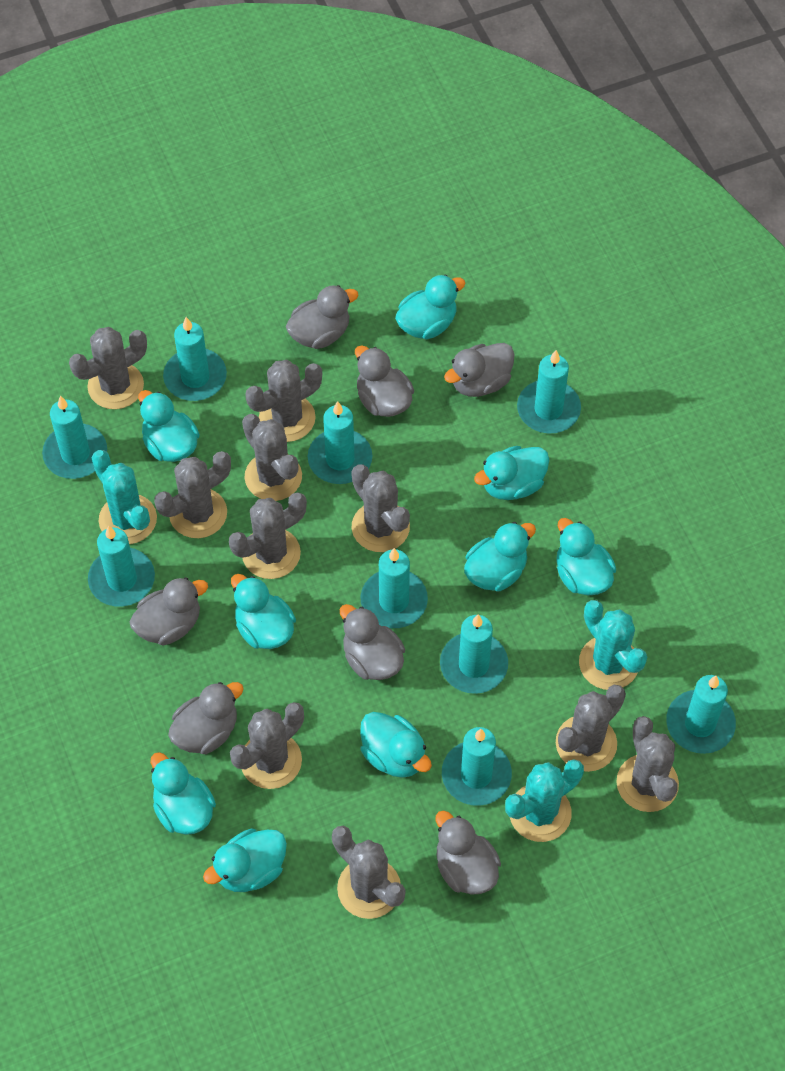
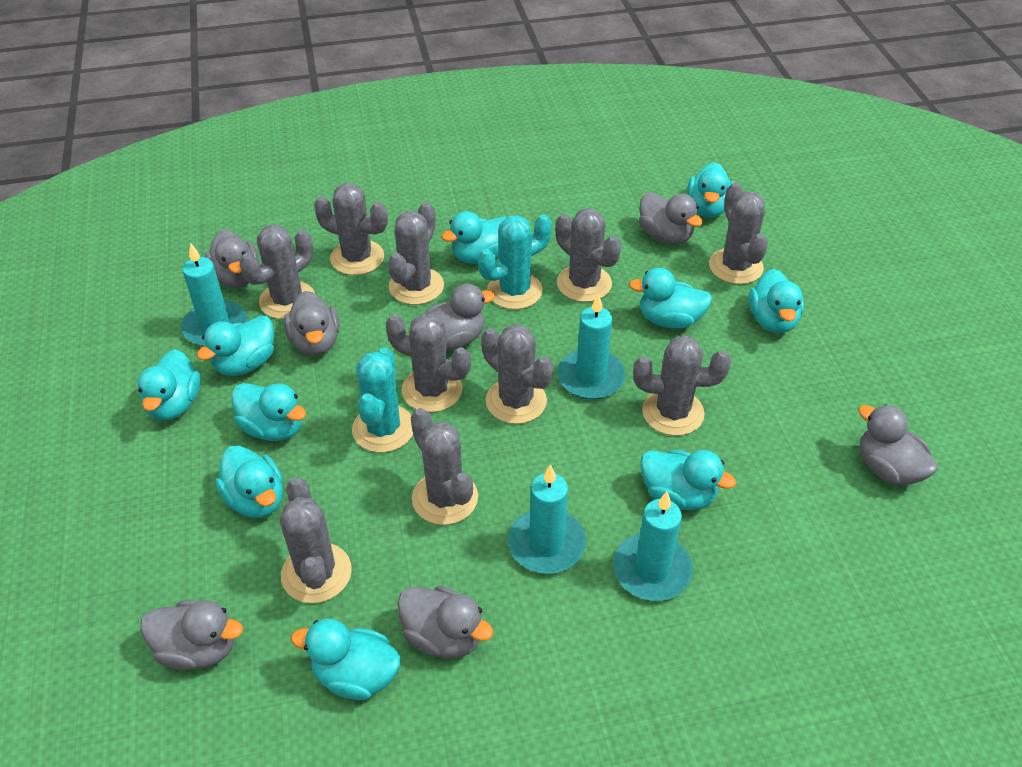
turquoise cactus: 3 -> 2
turquoise candle: 9 -> 4
turquoise duck: 9 -> 10

